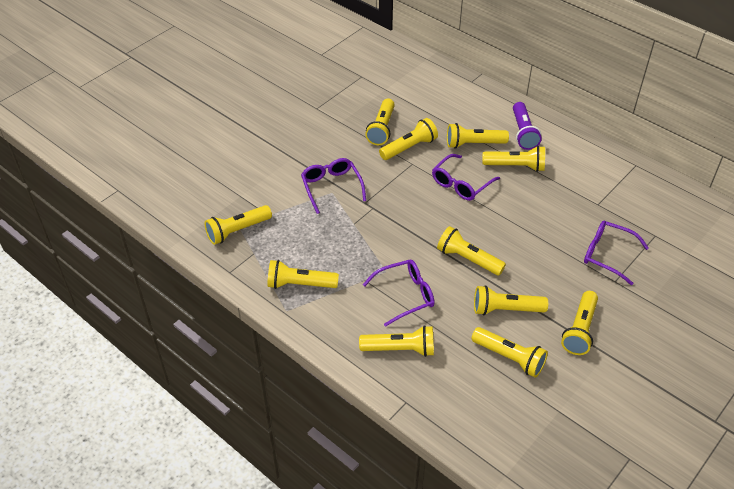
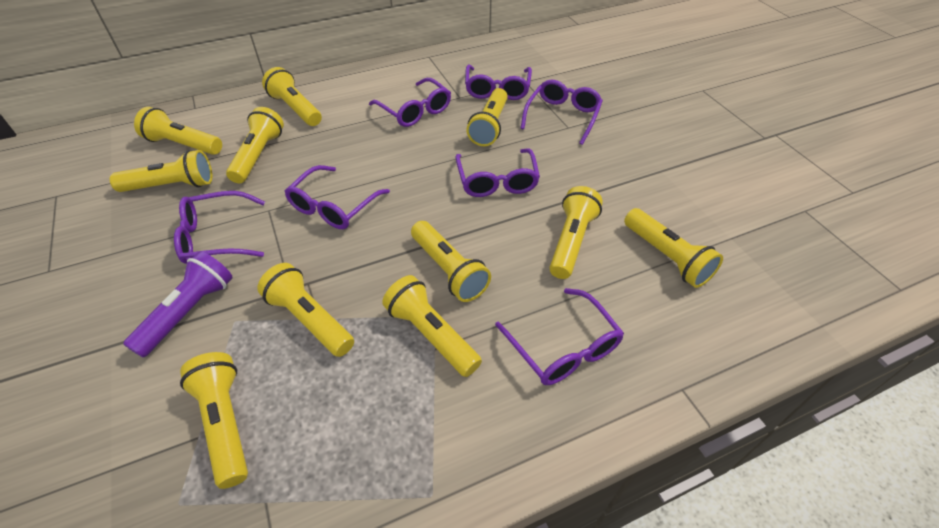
purple glasses: 4 -> 7

